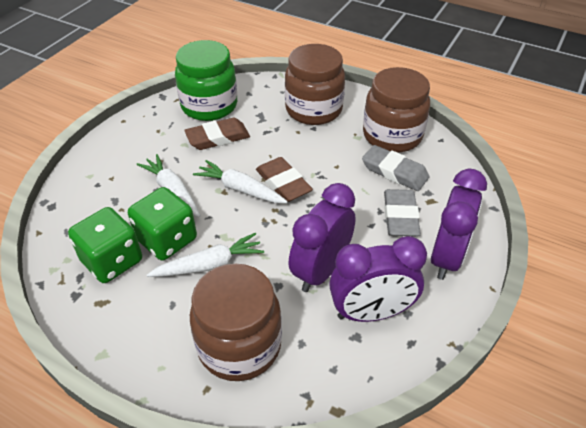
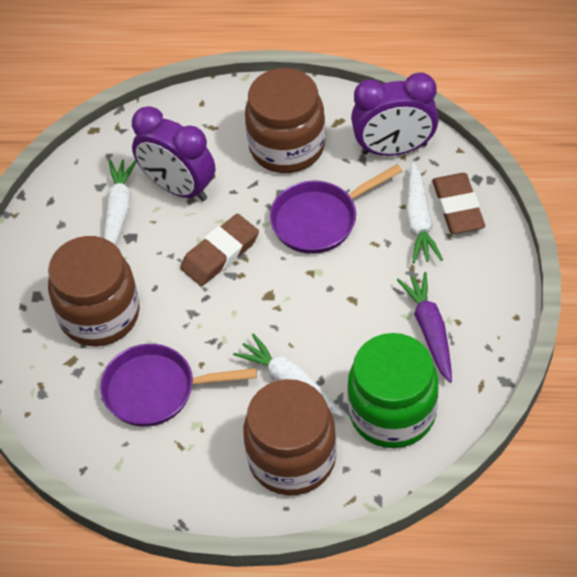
green dice: 2 -> 0
grey eraser: 2 -> 0
purple carrot: 0 -> 1
purple clock: 3 -> 2
purple pan: 0 -> 2

